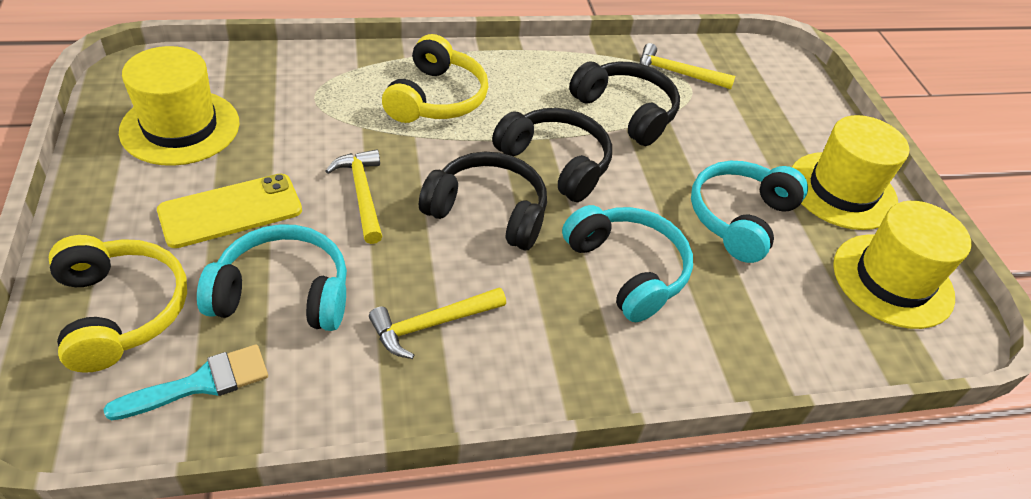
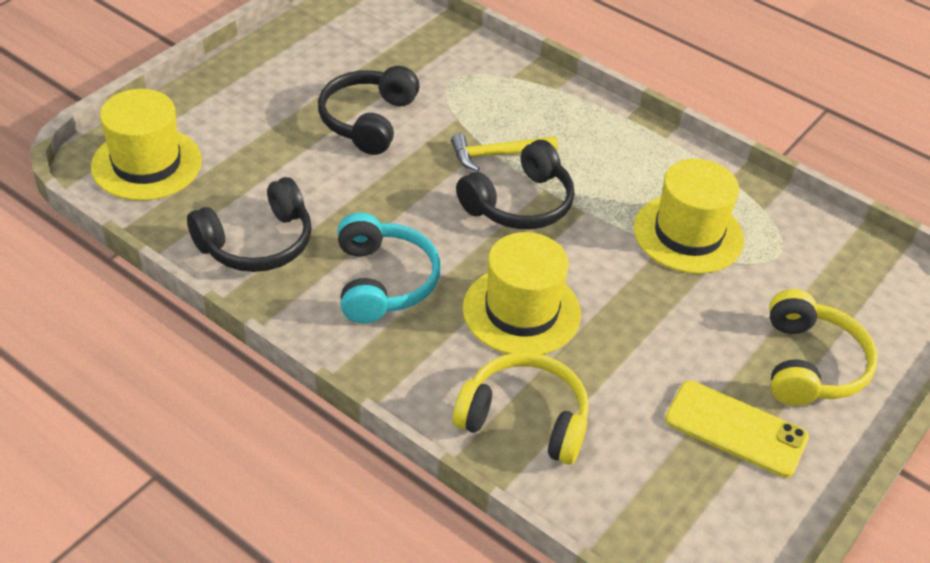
turquoise brush: 1 -> 0
turquoise headphones: 3 -> 1
yellow hammer: 3 -> 1

